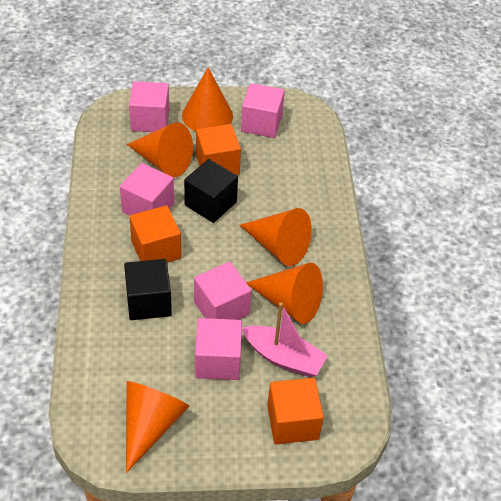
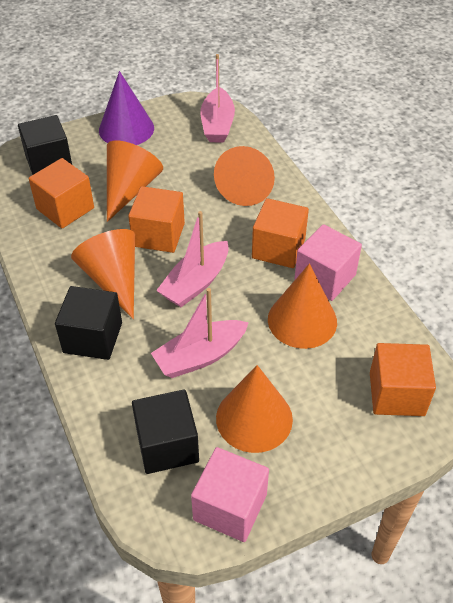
black cube: 2 -> 3
orange cube: 3 -> 4
pink boat: 1 -> 3
pink cube: 5 -> 2
purple cone: 0 -> 1

